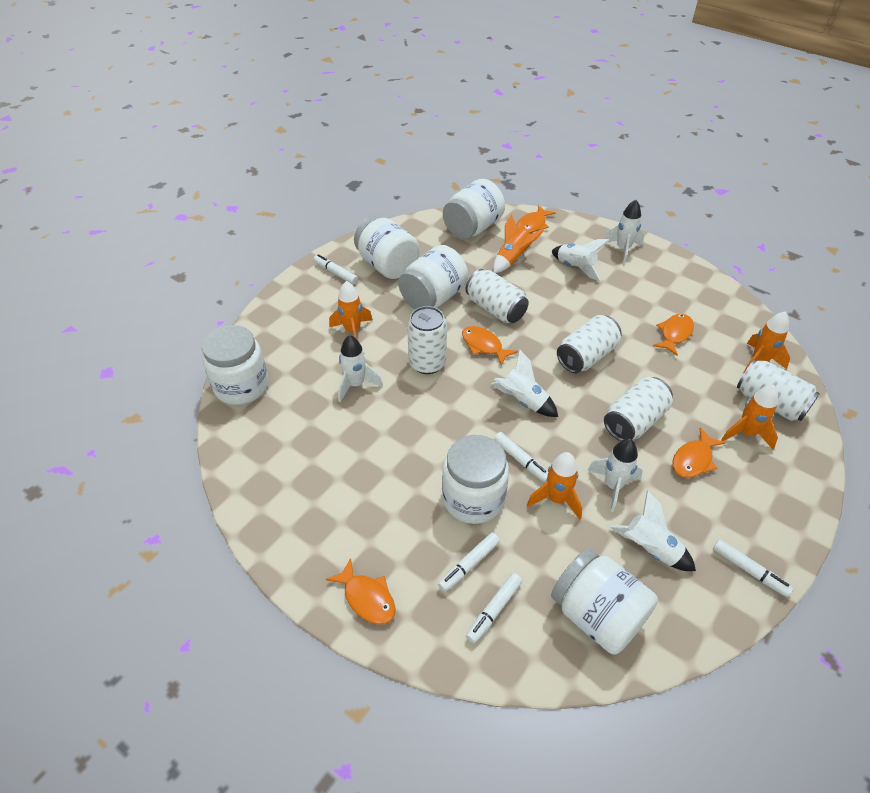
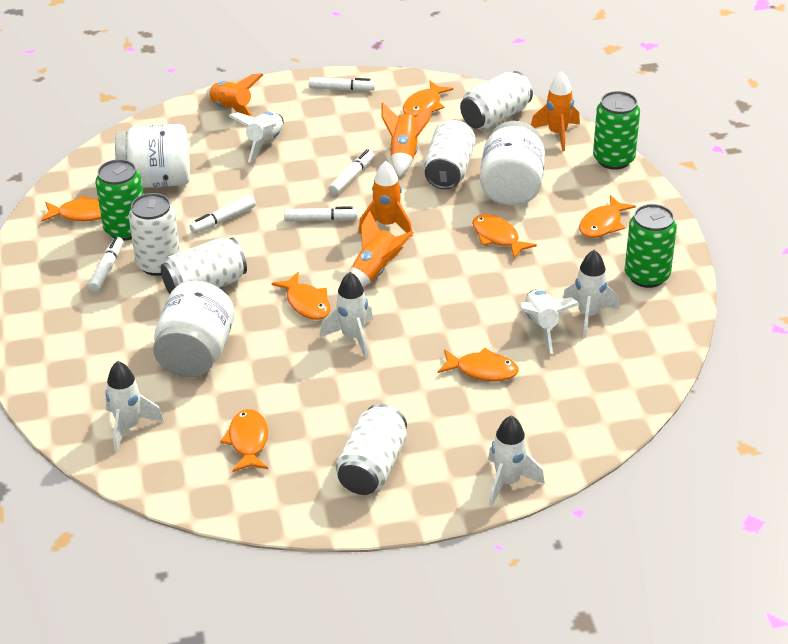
green can: 0 -> 3
orange fish: 5 -> 7
white jar: 6 -> 3

